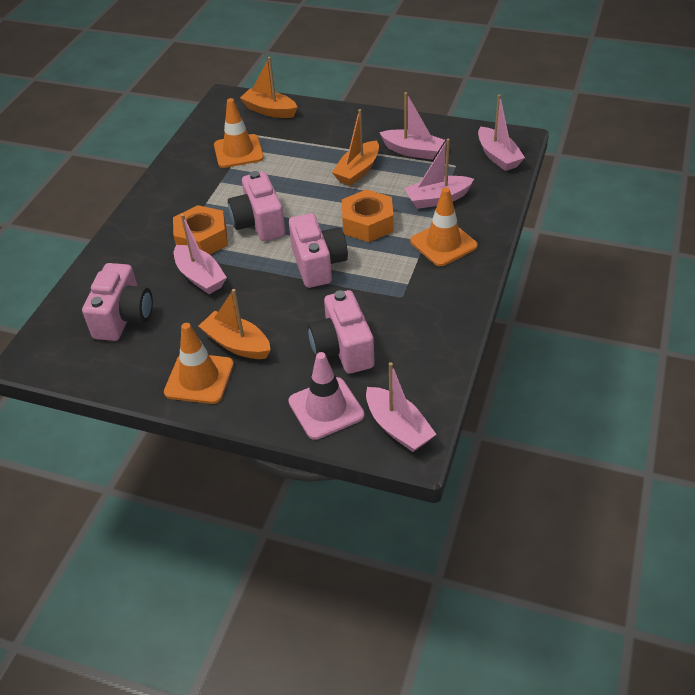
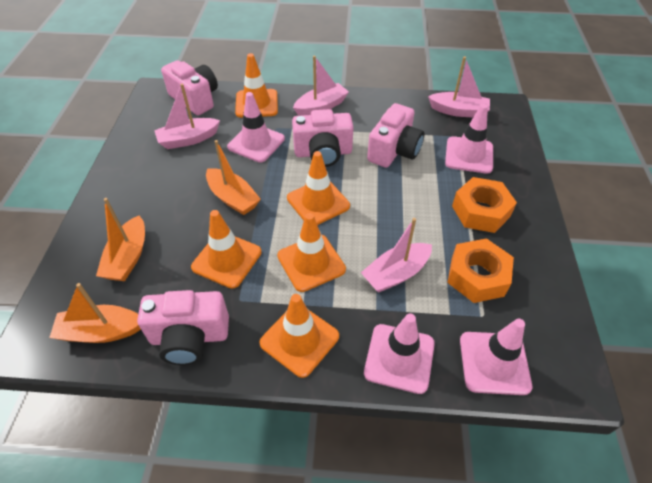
orange traffic cone: 3 -> 5
pink boat: 5 -> 4
pink traffic cone: 1 -> 4

